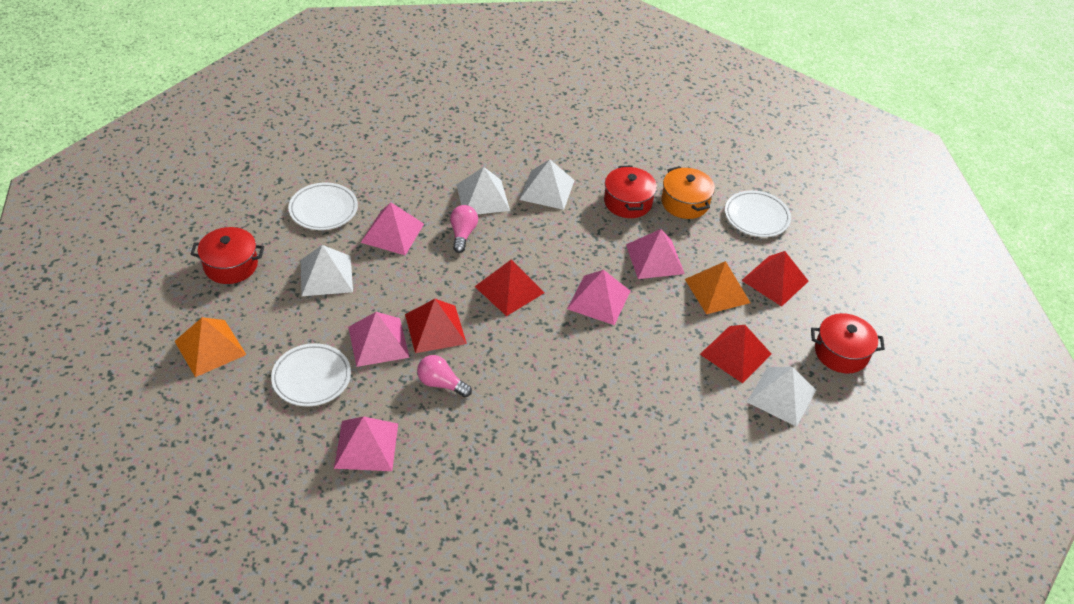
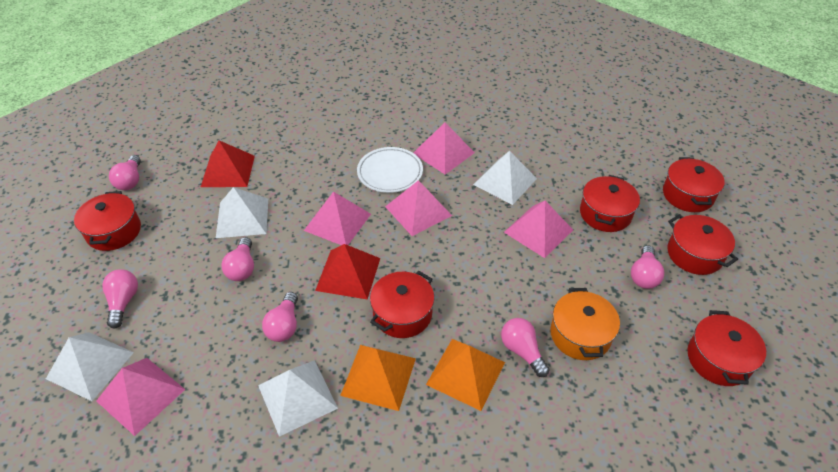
pink light bulb: 2 -> 6
red pot: 3 -> 6
red pyramid: 4 -> 2
white plate: 3 -> 1

